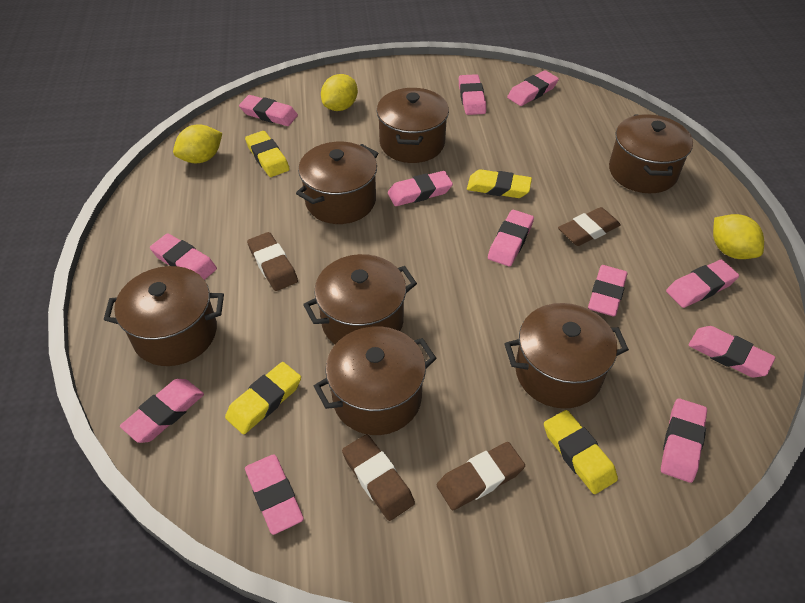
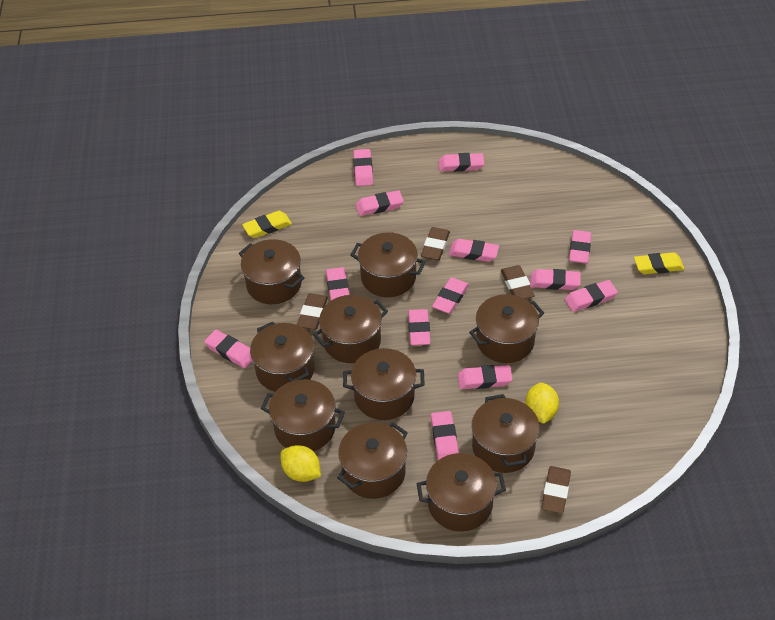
brown pot: 7 -> 10
pink eraser: 12 -> 13
yellow eraser: 4 -> 2
yellow lemon: 3 -> 2

